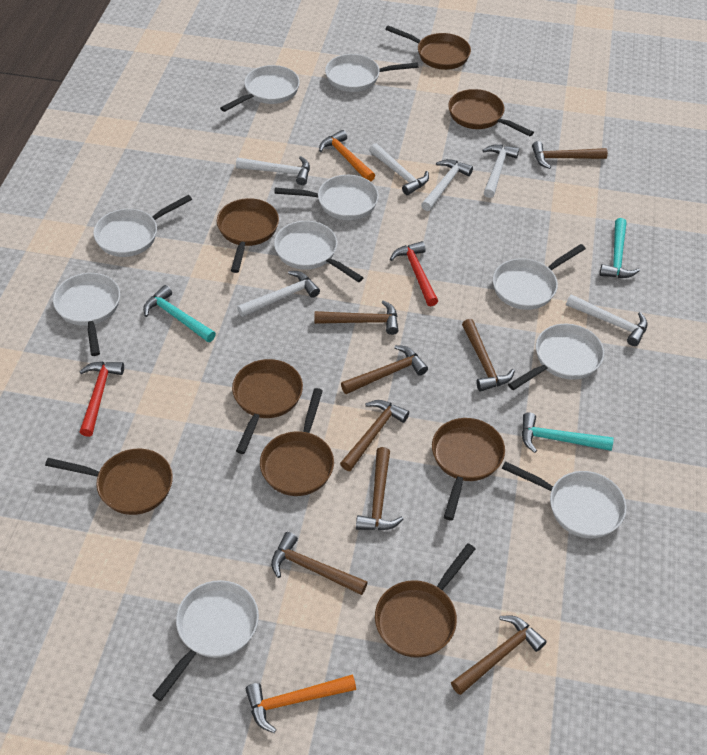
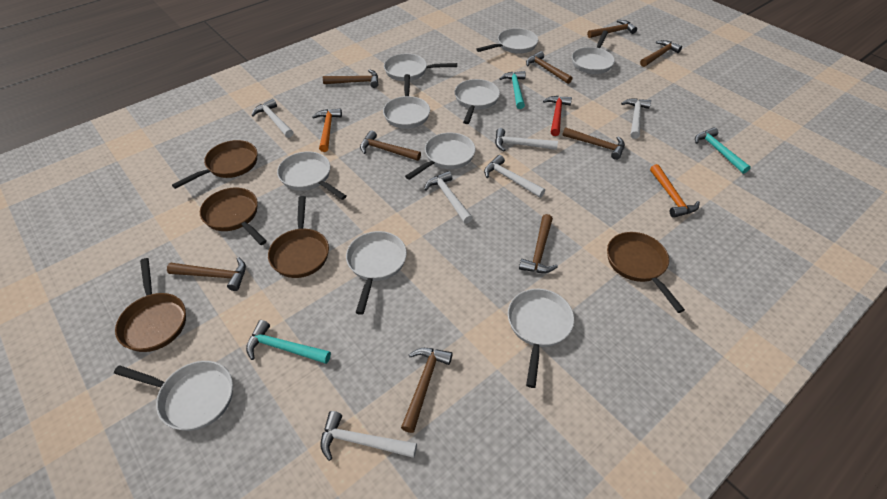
brown hammer: 8 -> 9
brown pan: 8 -> 5
red hammer: 2 -> 1

